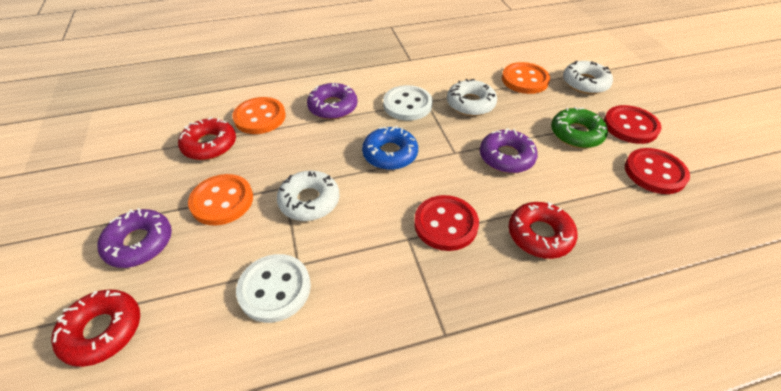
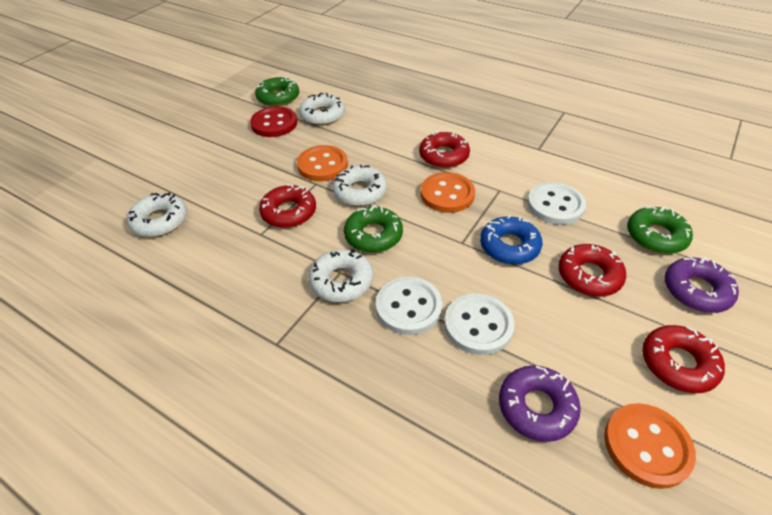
green donut: 1 -> 3
purple donut: 3 -> 2
red button: 3 -> 1
red donut: 3 -> 4
white button: 2 -> 3
white donut: 3 -> 4

